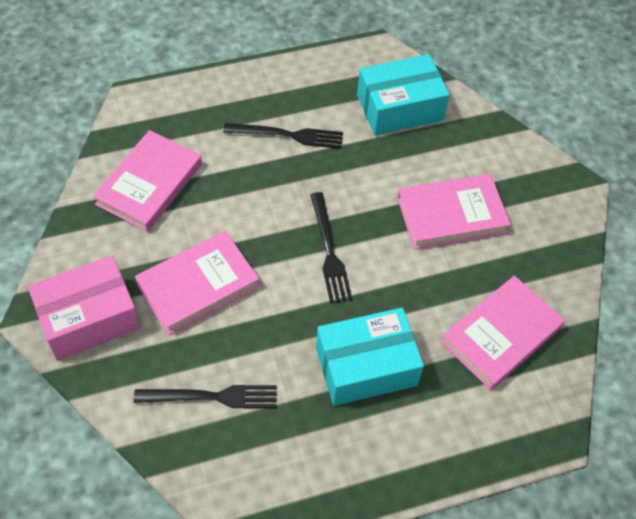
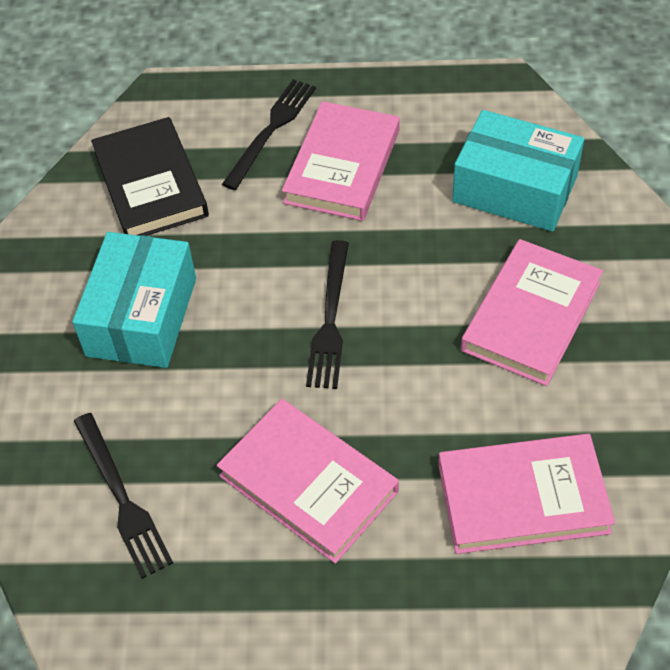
black book: 0 -> 1
pink box: 1 -> 0

